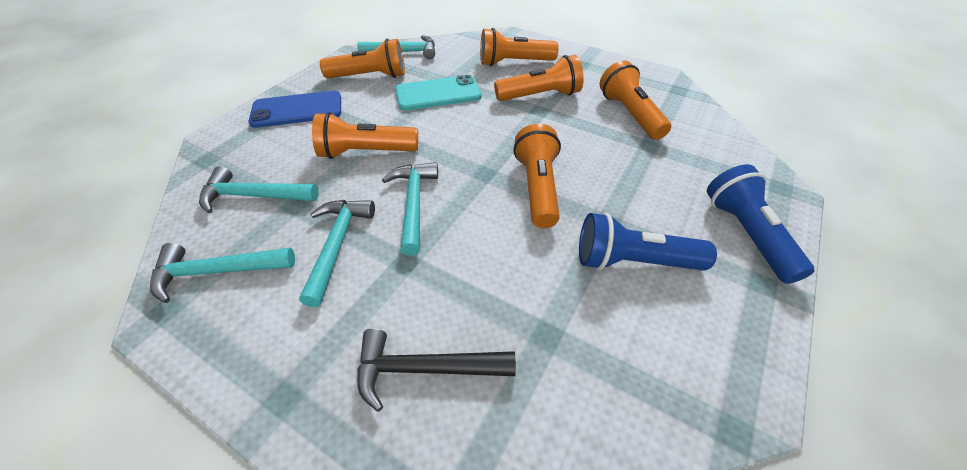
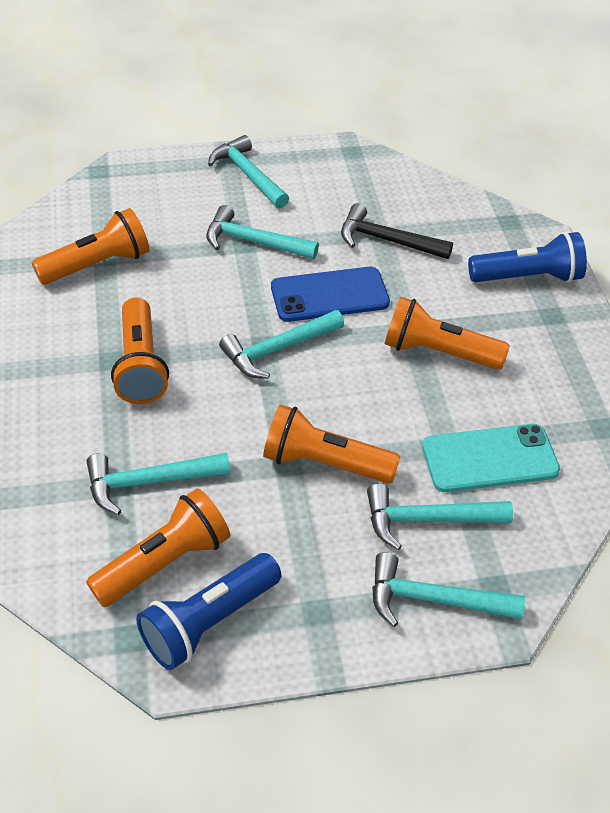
orange flashlight: 6 -> 5
turquoise hammer: 5 -> 6

